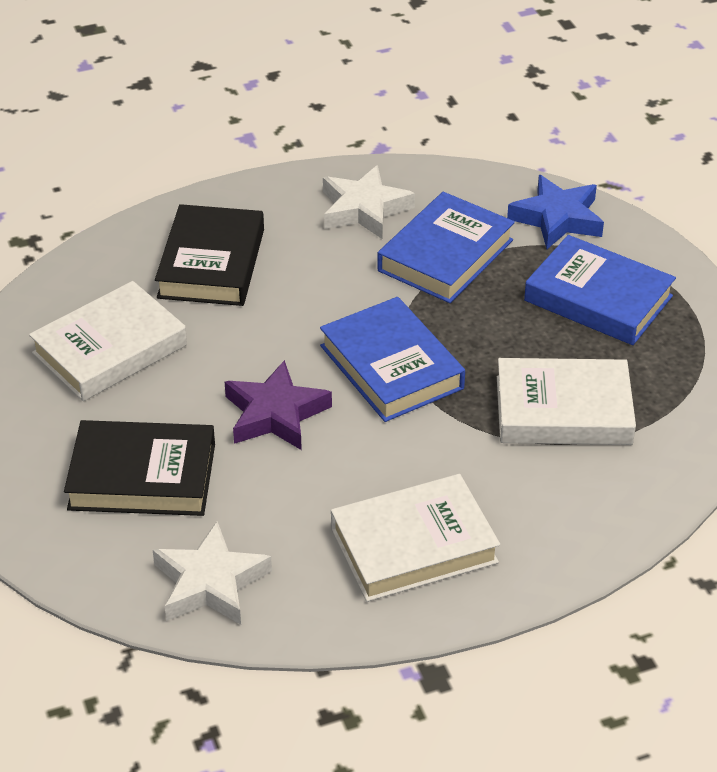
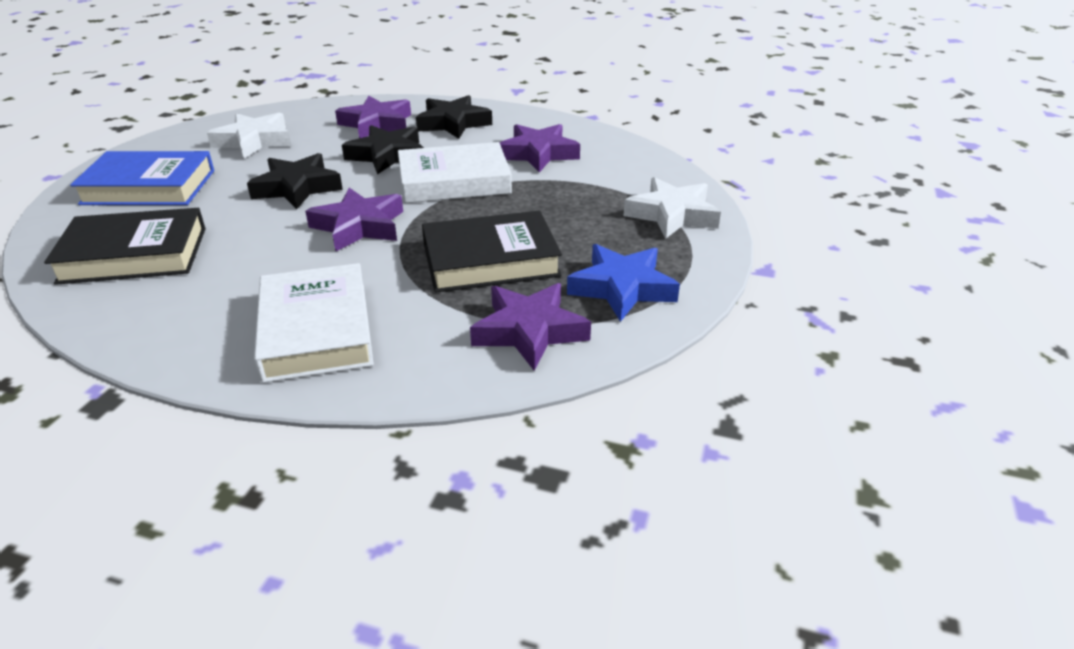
black star: 0 -> 3
blue book: 3 -> 1
purple star: 1 -> 4
white book: 3 -> 2

